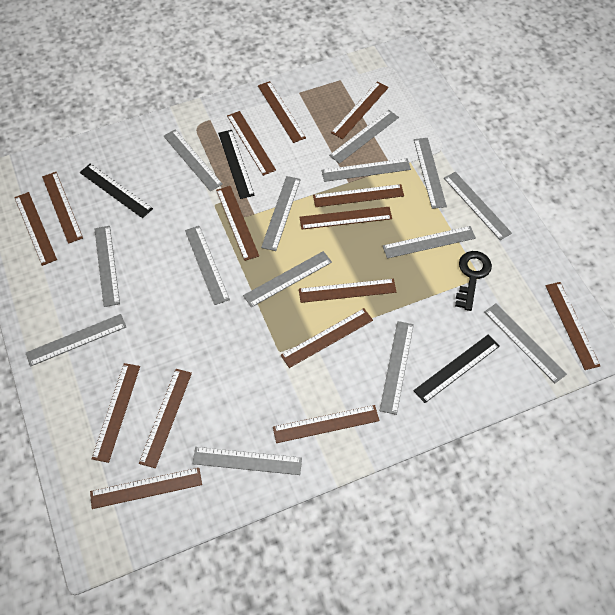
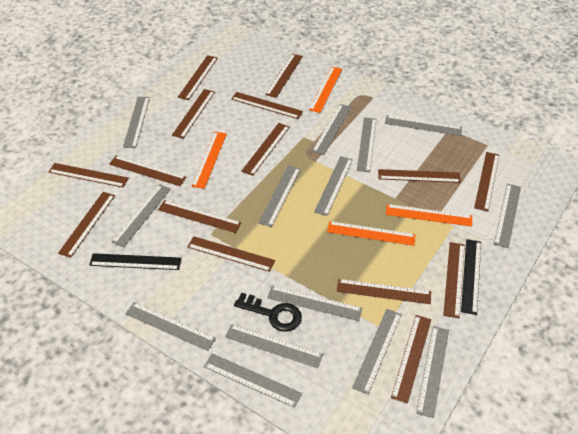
black ruler: 3 -> 2
orange ruler: 0 -> 4

